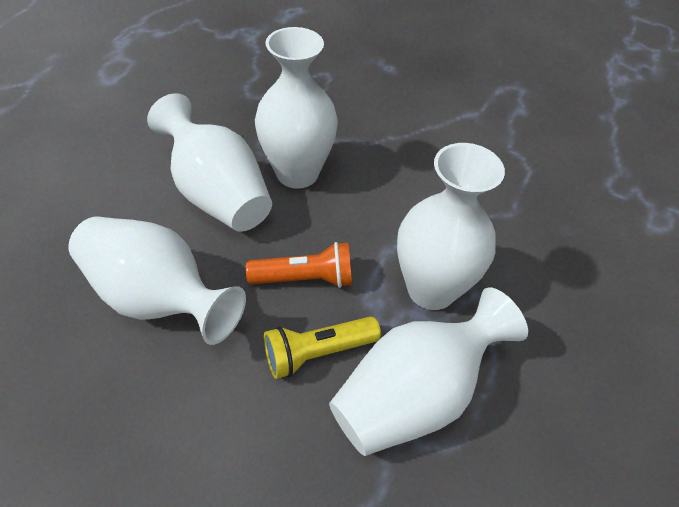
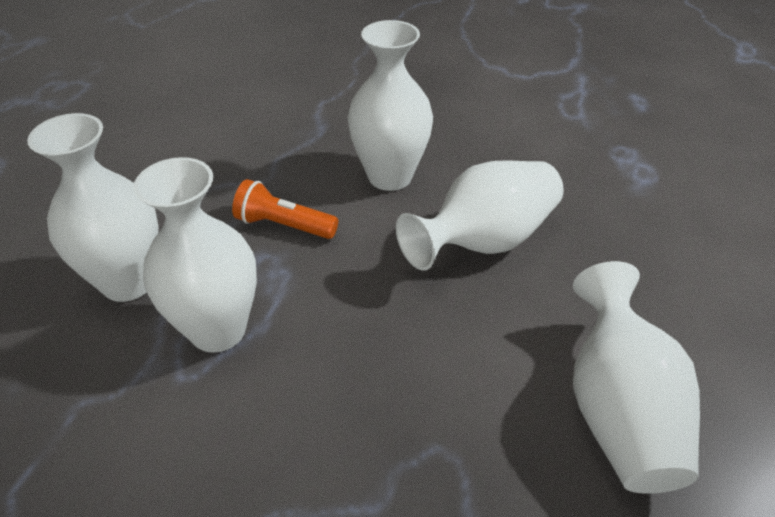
yellow flashlight: 1 -> 0

